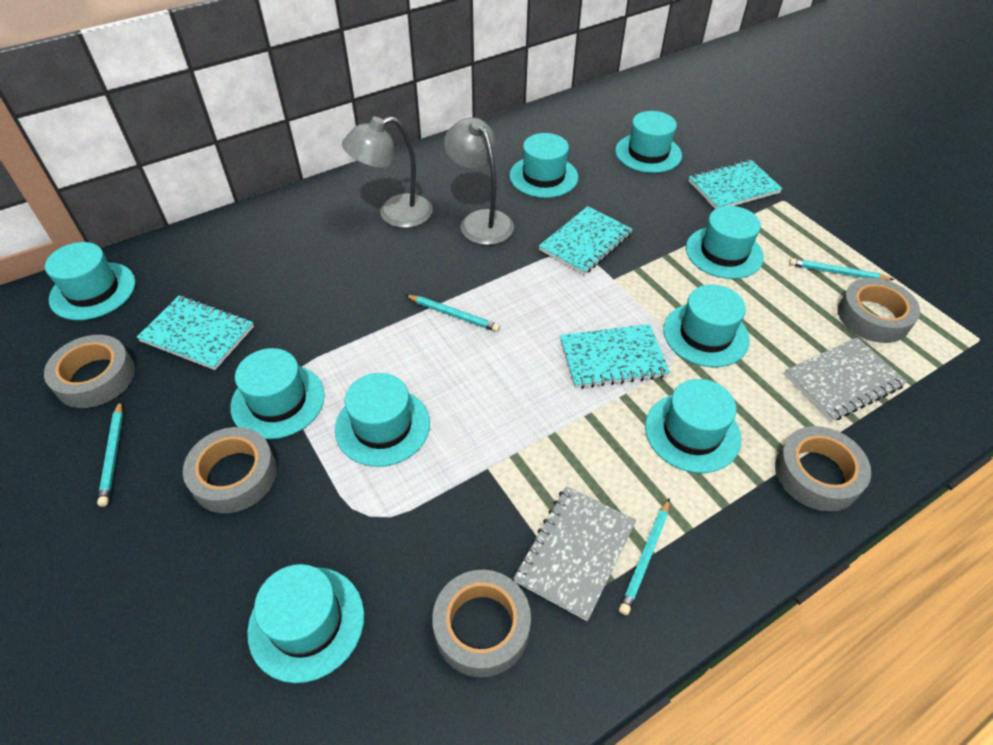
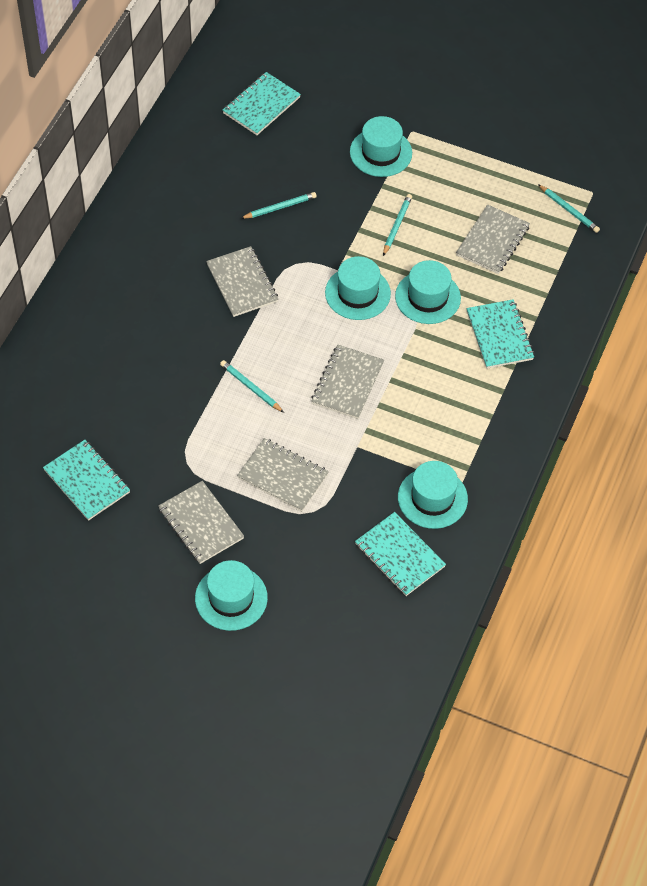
grey lamp: 2 -> 0
grey notebook: 2 -> 5
grey tape: 5 -> 0
turquoise hat: 9 -> 5

